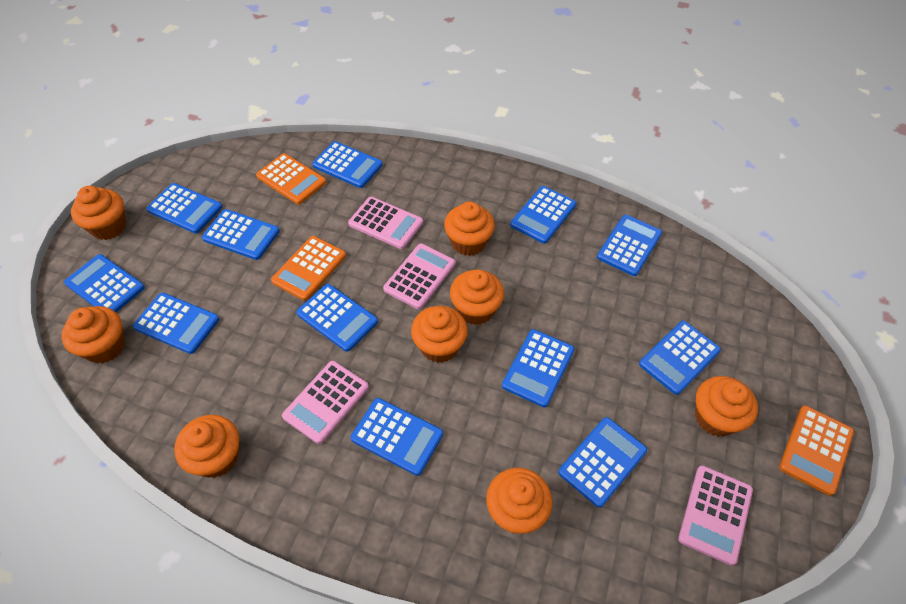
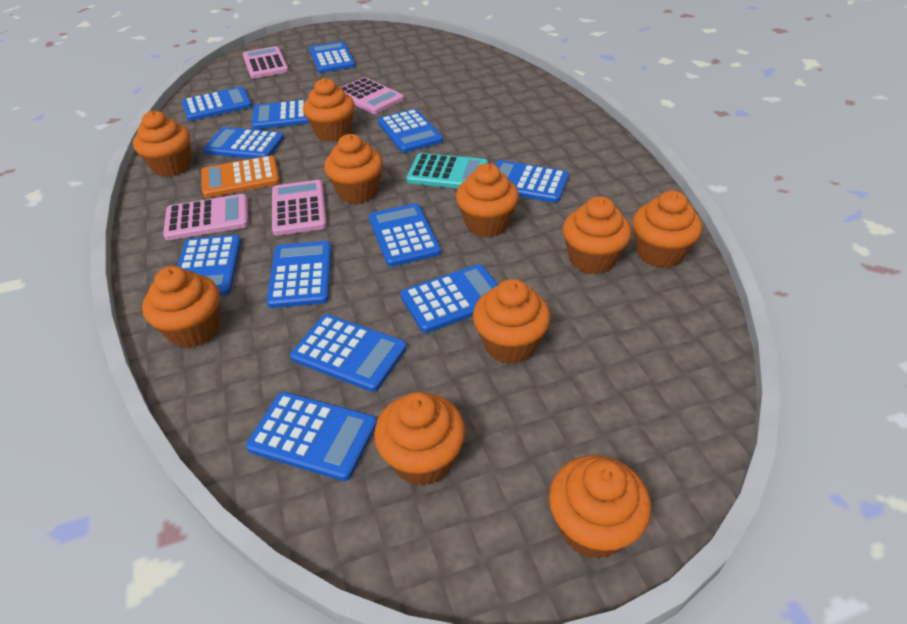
orange calculator: 3 -> 1
orange cupcake: 8 -> 10
turquoise calculator: 0 -> 1

